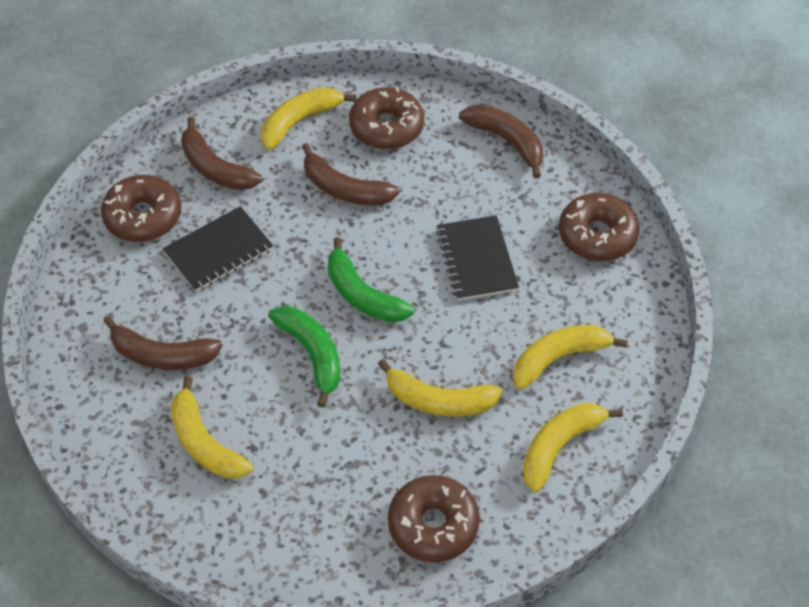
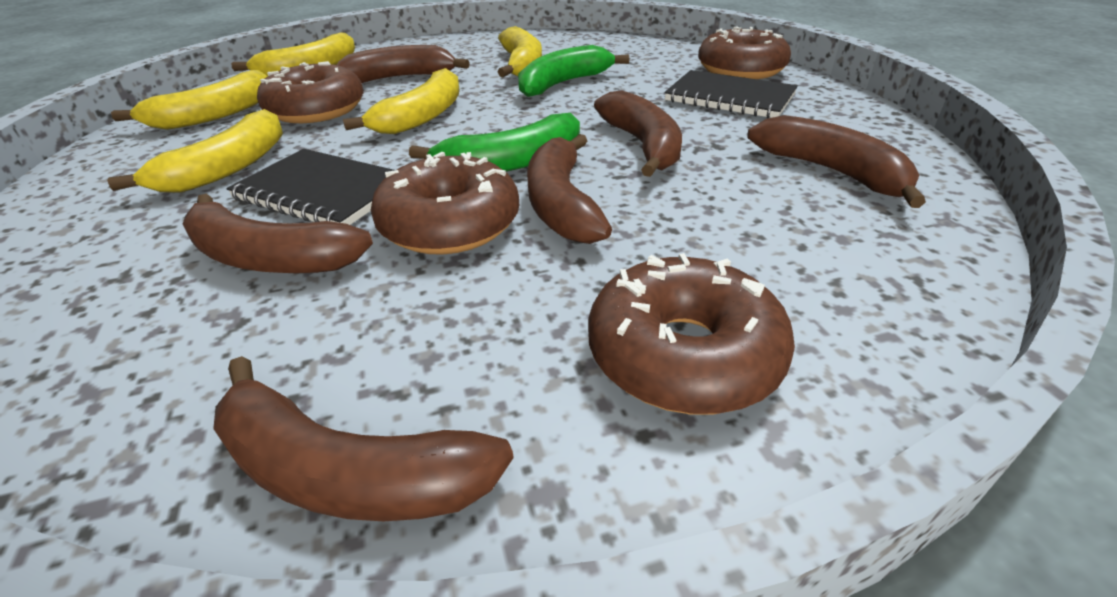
brown banana: 4 -> 6

